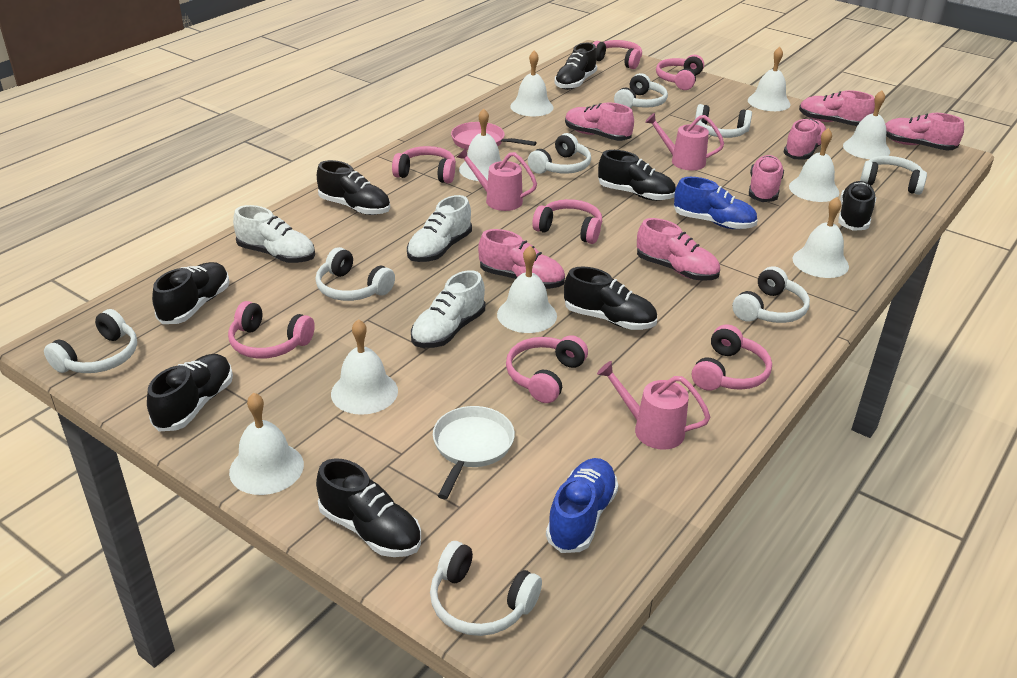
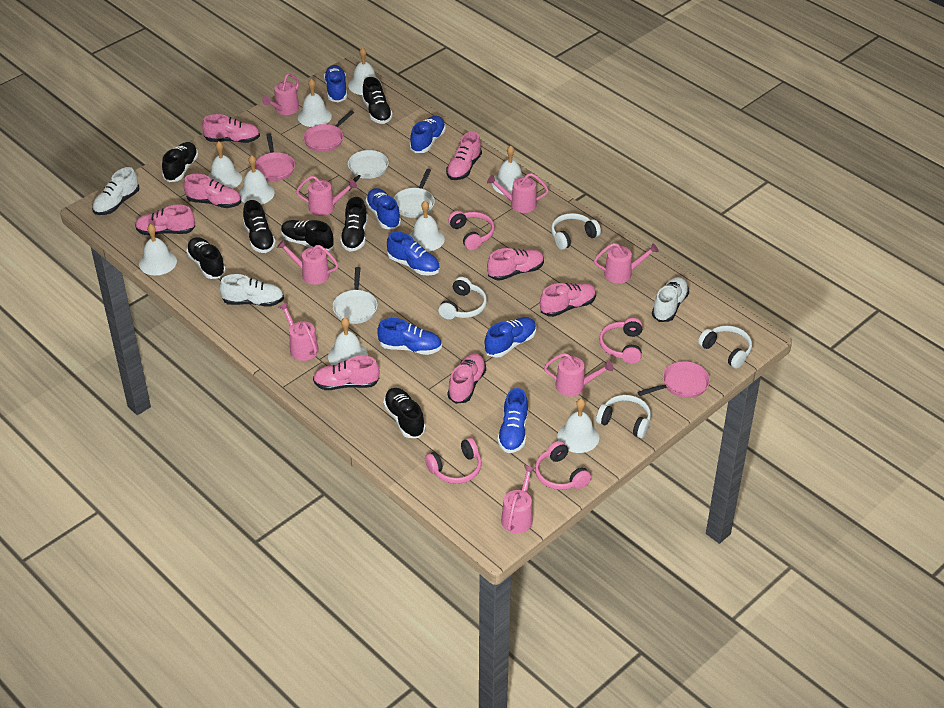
black shoe: 8 -> 7
blue shoe: 2 -> 7
pink headphones: 7 -> 4
pink pan: 1 -> 3
pink shoe: 7 -> 8
pink watering can: 3 -> 8
white headphones: 8 -> 4
white pan: 1 -> 3

